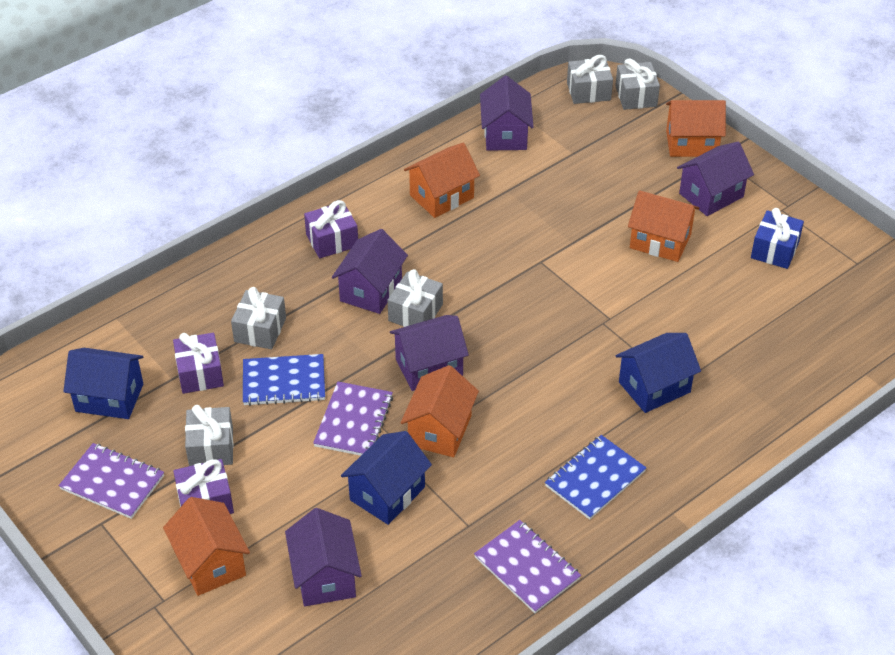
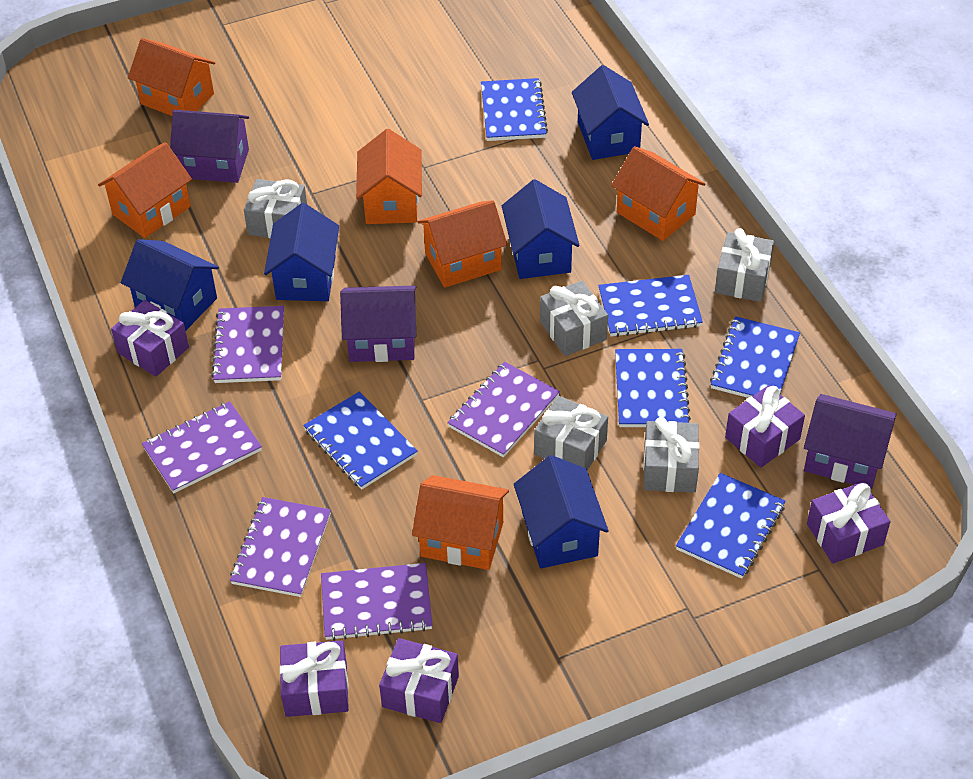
blue gift: 1 -> 0
blue house: 3 -> 5
blue notebook: 2 -> 6
orange house: 5 -> 6
purple gift: 3 -> 5
purple house: 5 -> 3
purple notebook: 3 -> 5

